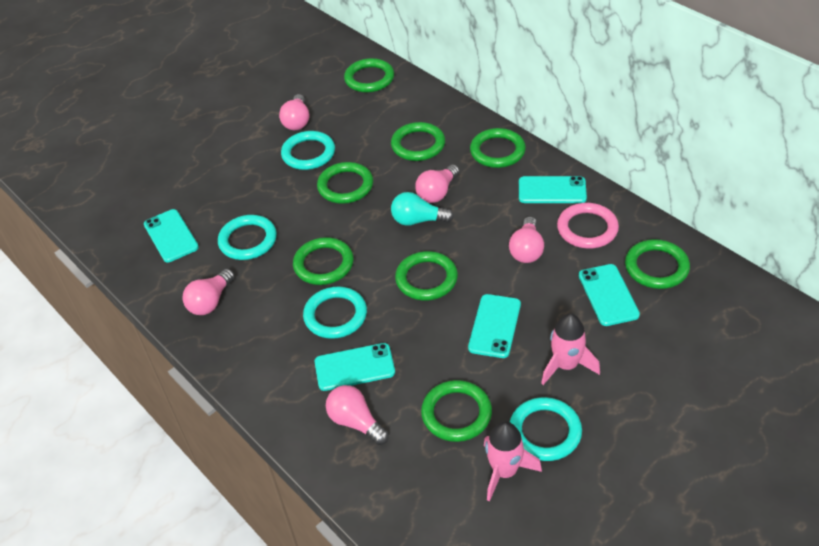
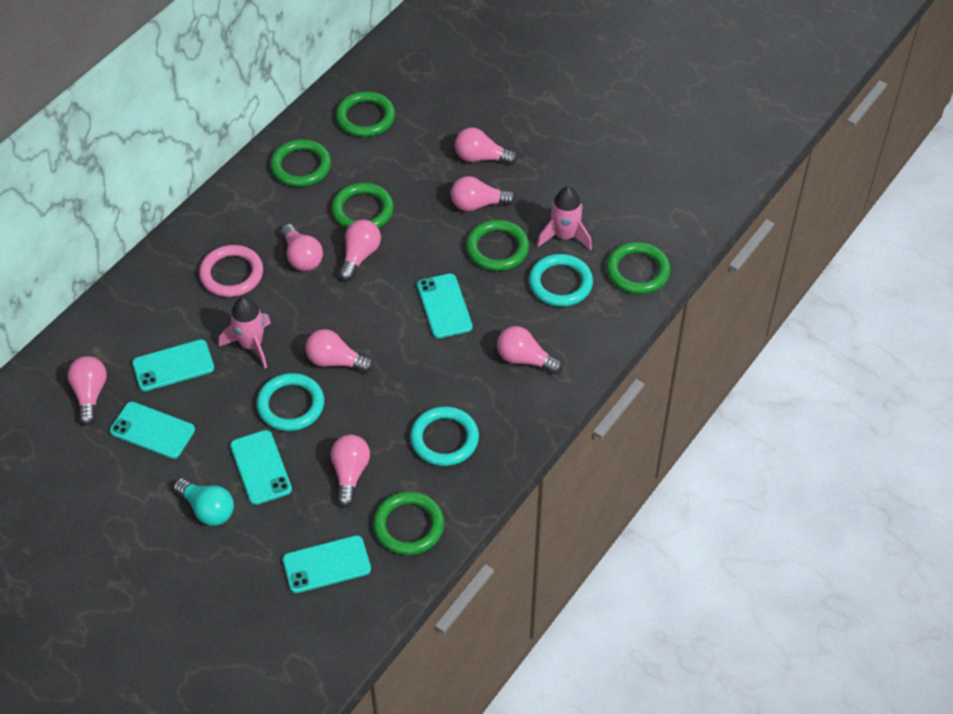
green ring: 8 -> 6
pink light bulb: 5 -> 8
turquoise ring: 4 -> 3

